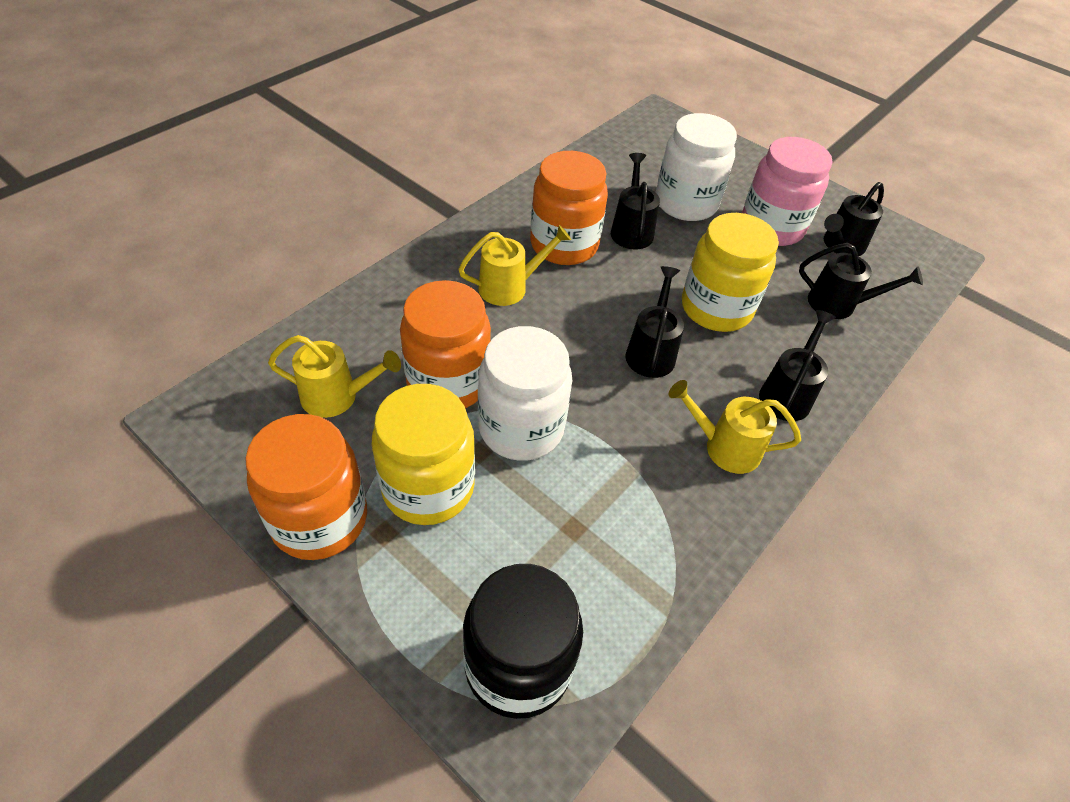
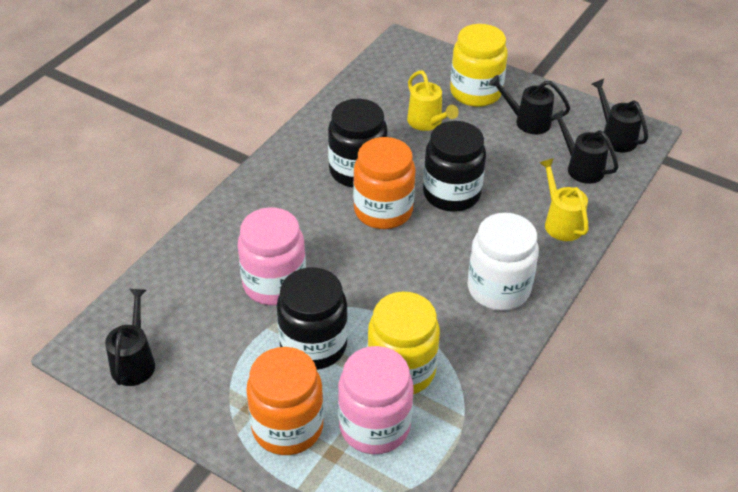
black jar: 1 -> 3
black watering can: 5 -> 4
orange jar: 3 -> 2
pink jar: 1 -> 2
white jar: 2 -> 1
yellow watering can: 3 -> 2

